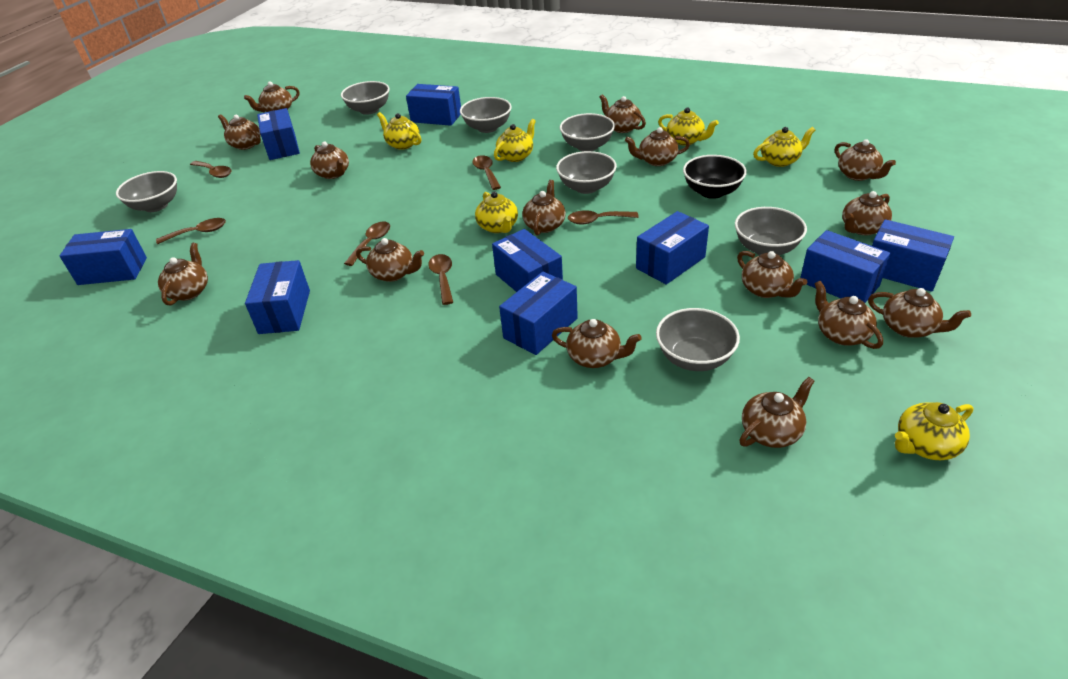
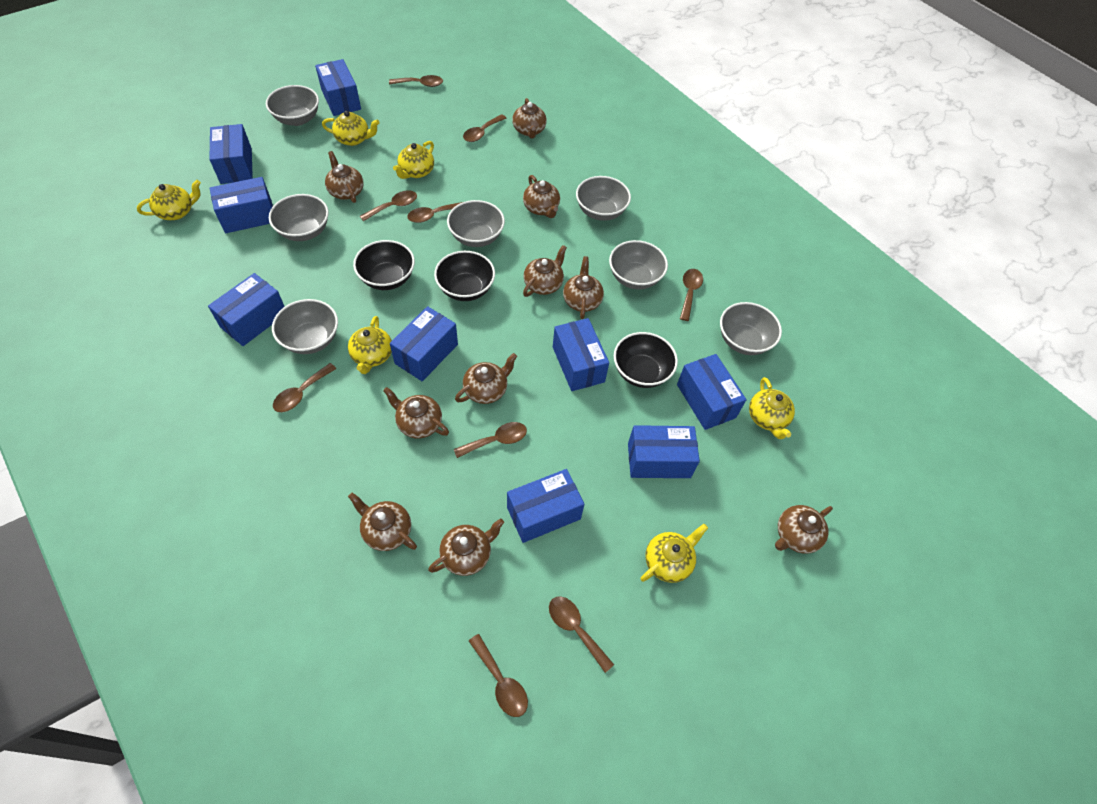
black bowl: 1 -> 3
brown spoon: 6 -> 9
brown teapot: 15 -> 10

